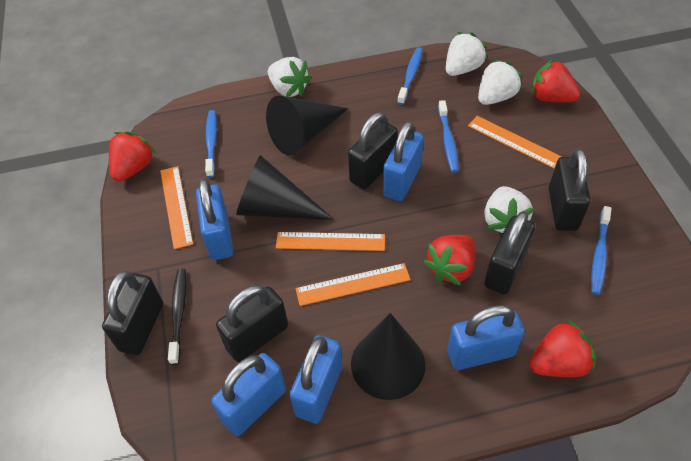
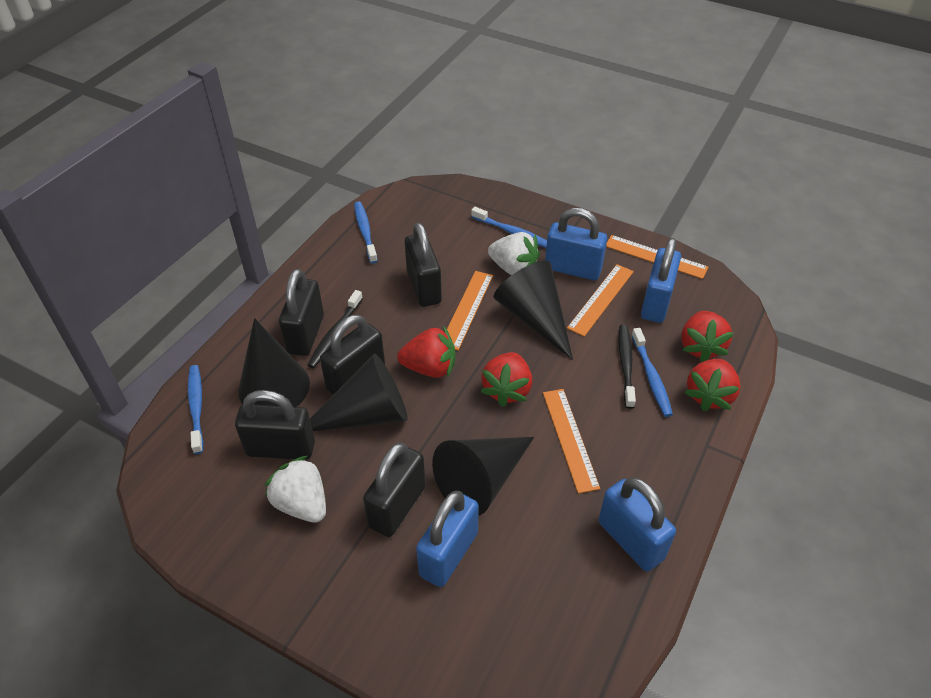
black cone: 3 -> 4
black toothbrush: 1 -> 2
blue padlock: 5 -> 4
white strawberry: 4 -> 2

